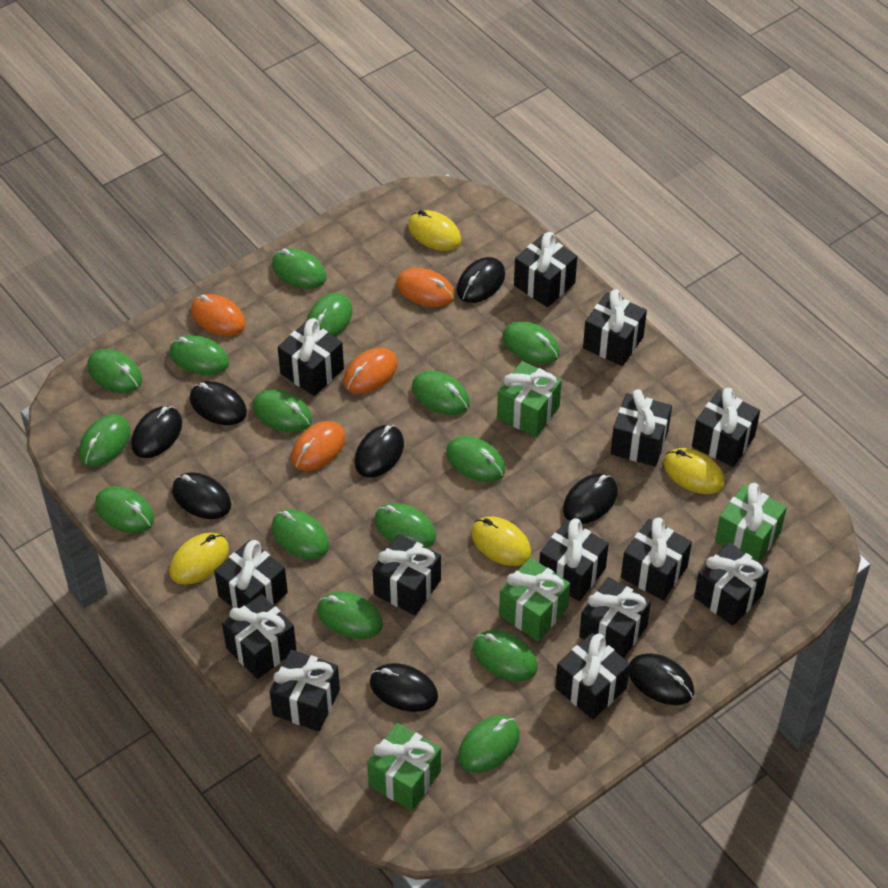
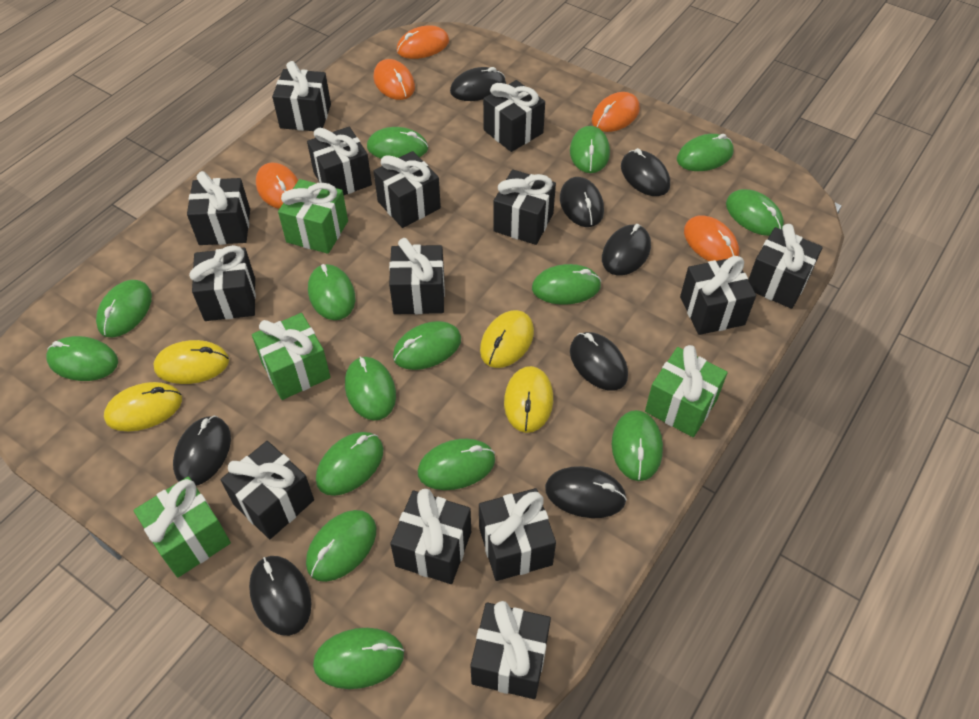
orange mouse: 4 -> 5

